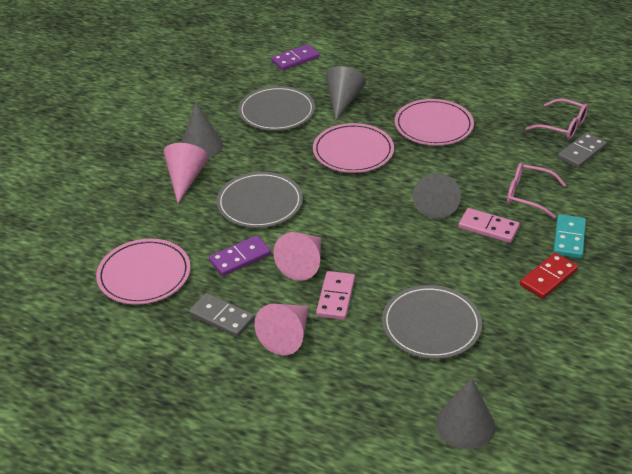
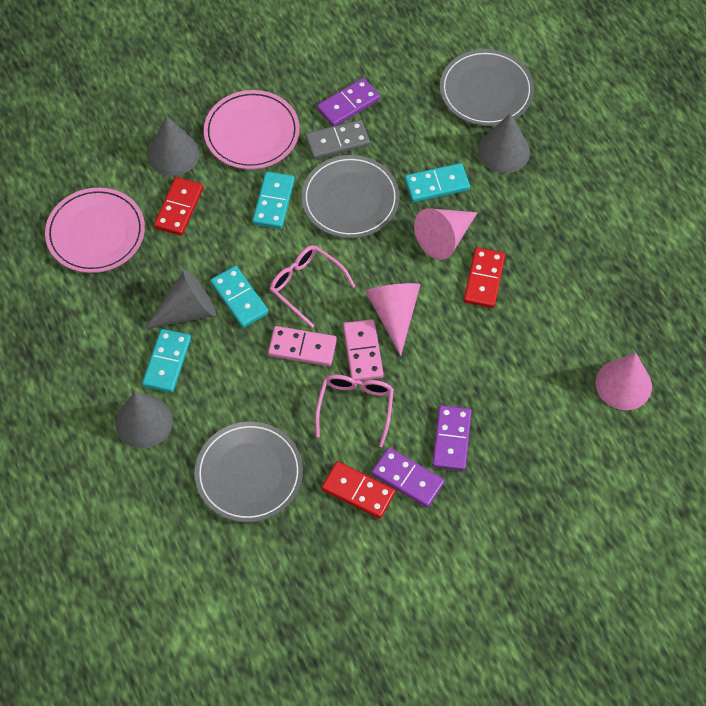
grey domino: 2 -> 1
pink plate: 3 -> 2
purple domino: 2 -> 3
red domino: 1 -> 3
turquoise domino: 1 -> 4

